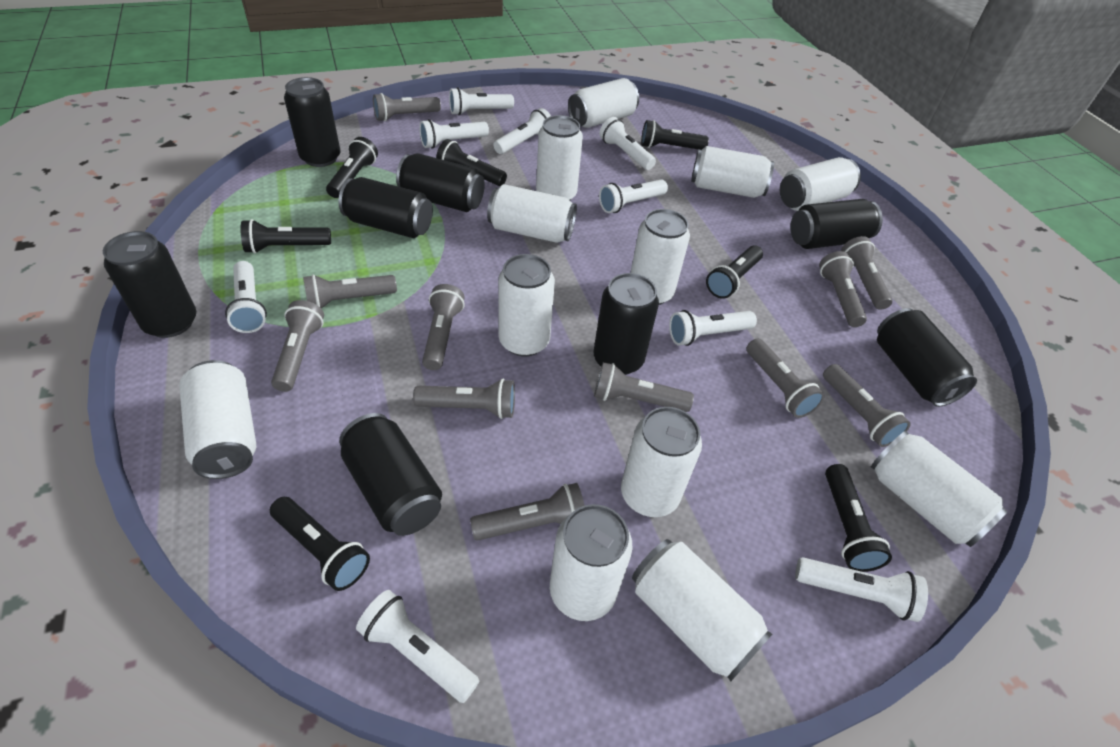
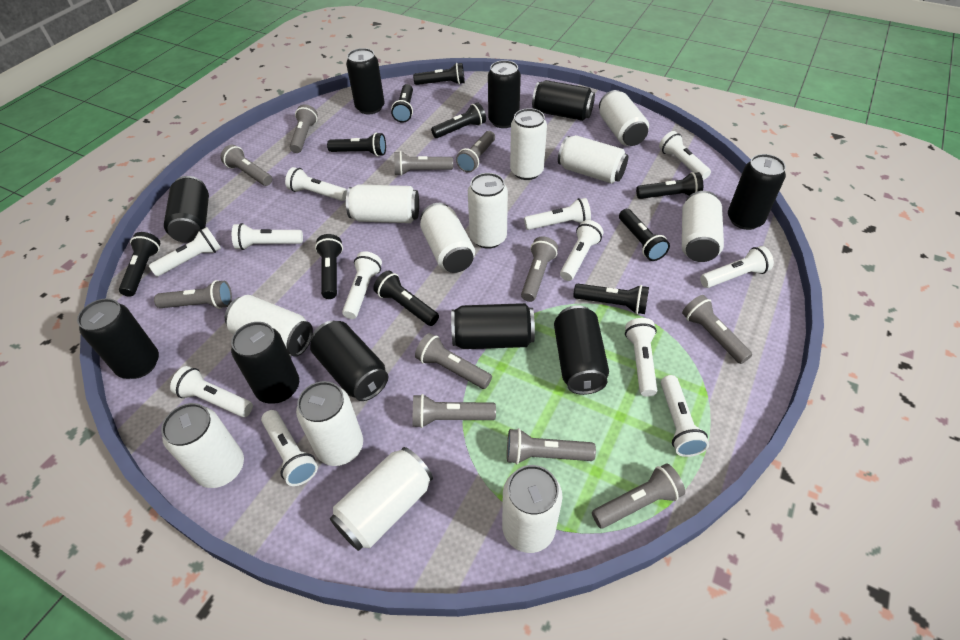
black can: 8 -> 10
black flashlight: 7 -> 10
white flashlight: 9 -> 12

